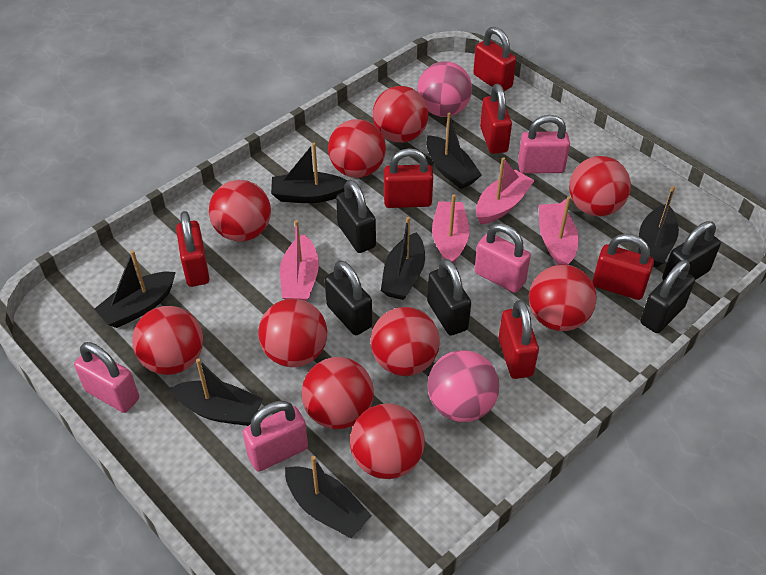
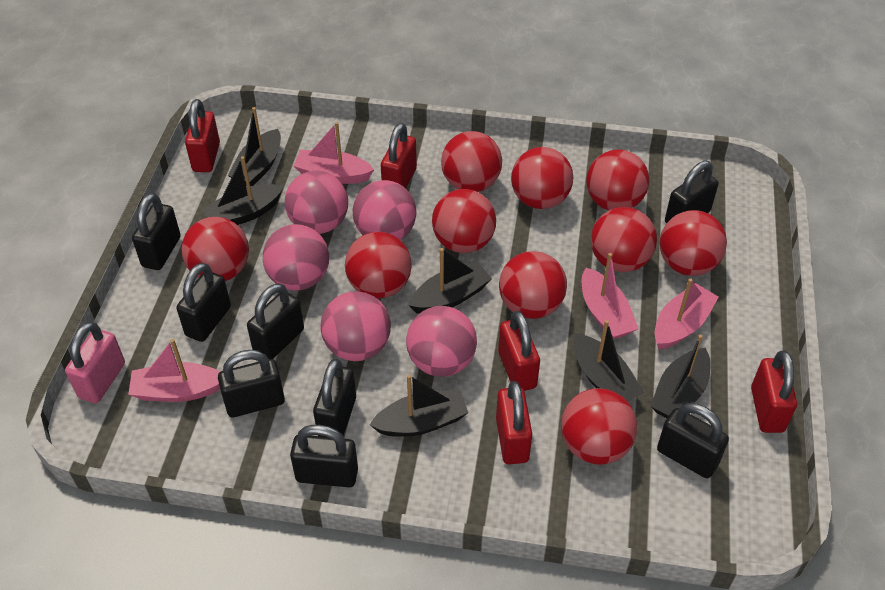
black boat: 7 -> 6
black padlock: 5 -> 8
pink ball: 2 -> 5
pink padlock: 4 -> 1
red padlock: 6 -> 5

